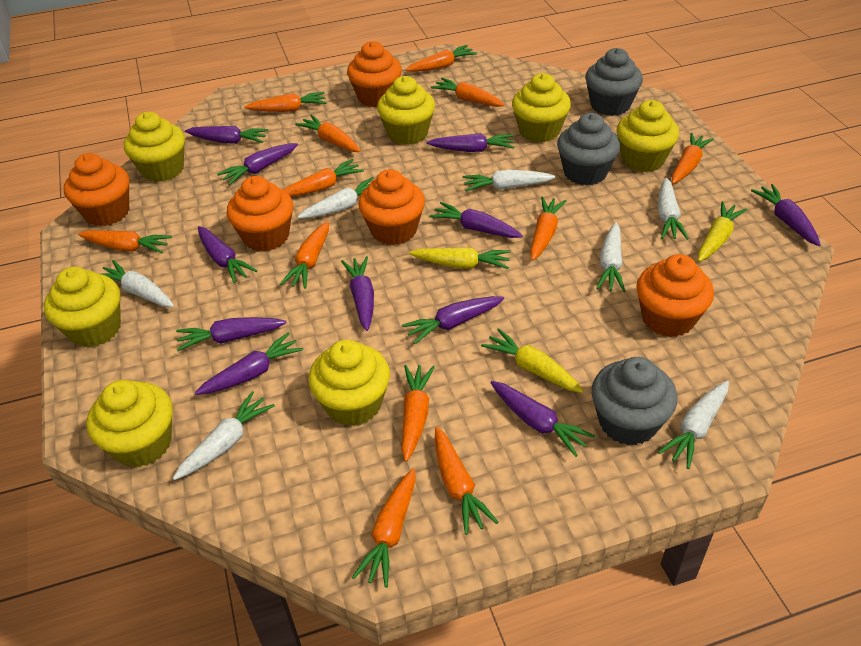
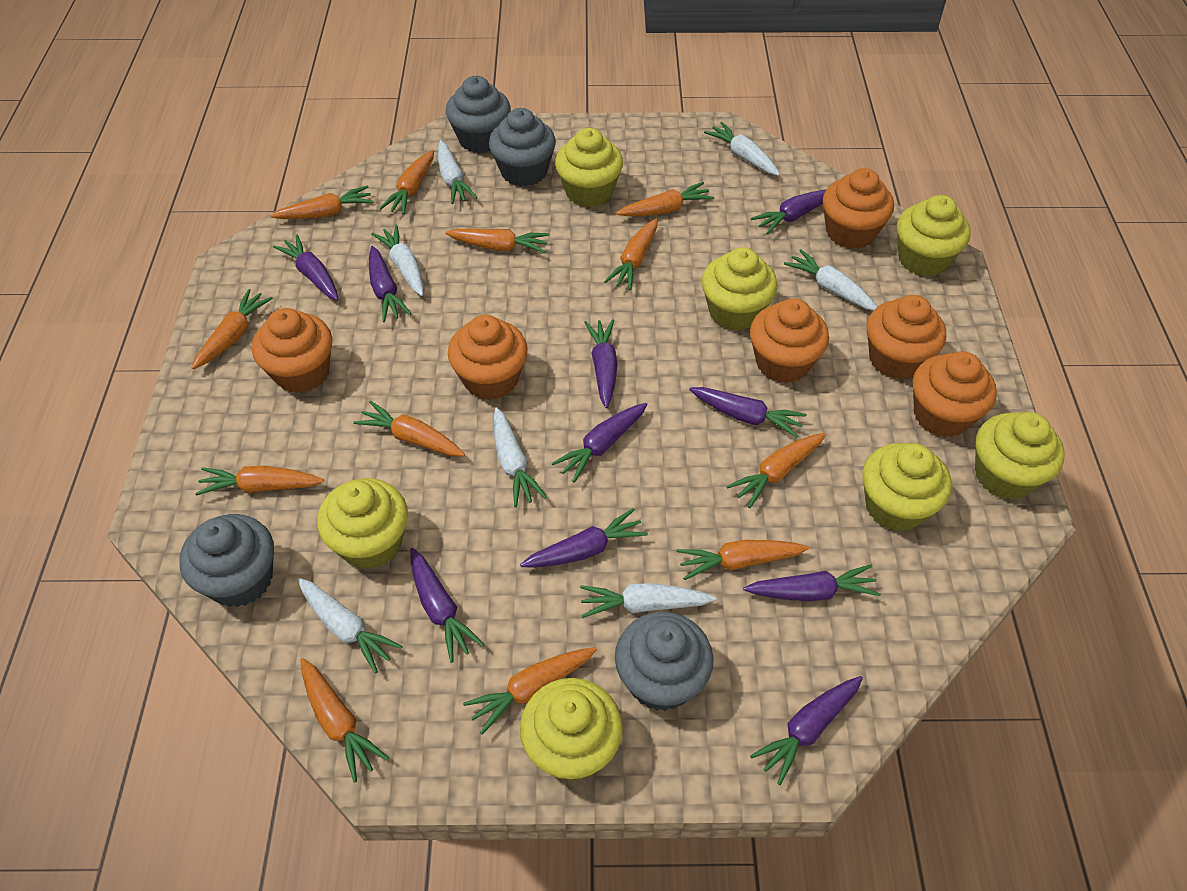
grey cupcake: 3 -> 4
orange cupcake: 5 -> 6
purple carrot: 11 -> 10
yellow carrot: 3 -> 0

